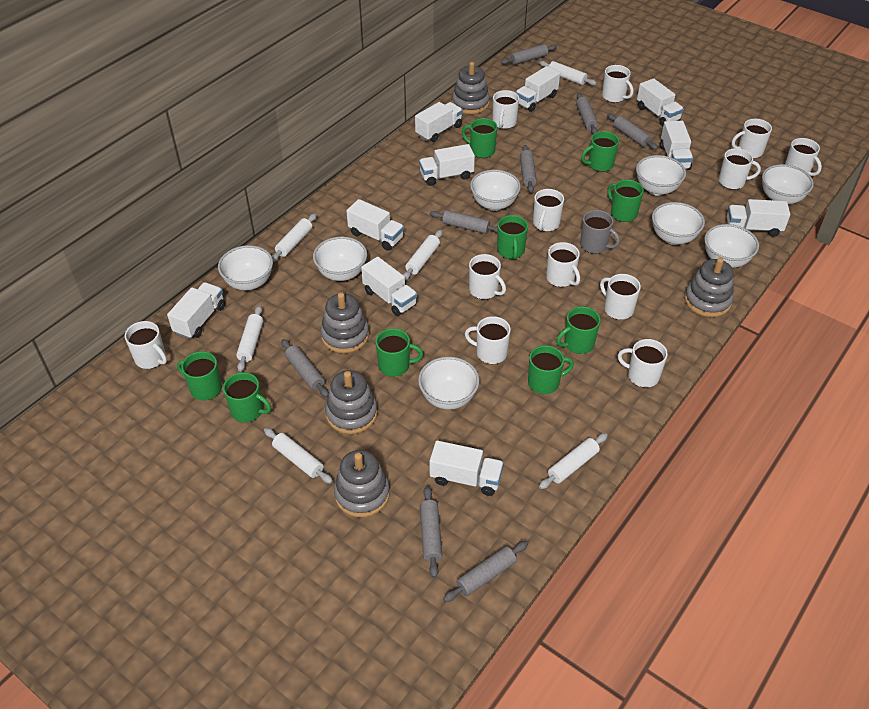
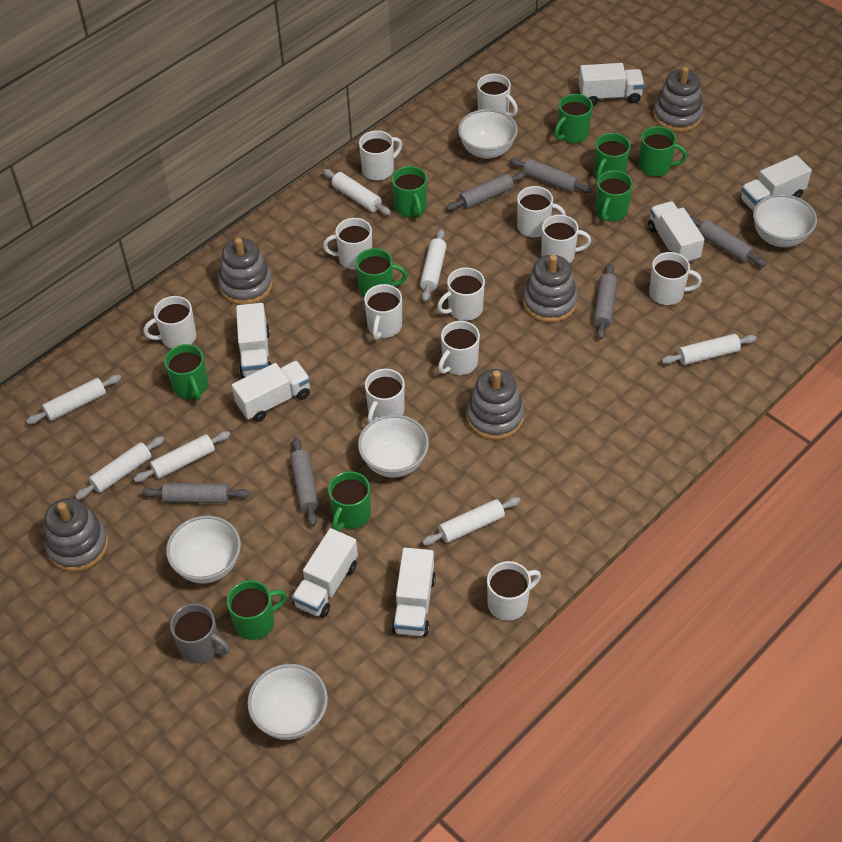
grey rolling pin: 8 -> 6
white bowl: 8 -> 5
white rolling pin: 6 -> 7
white truck: 10 -> 7

